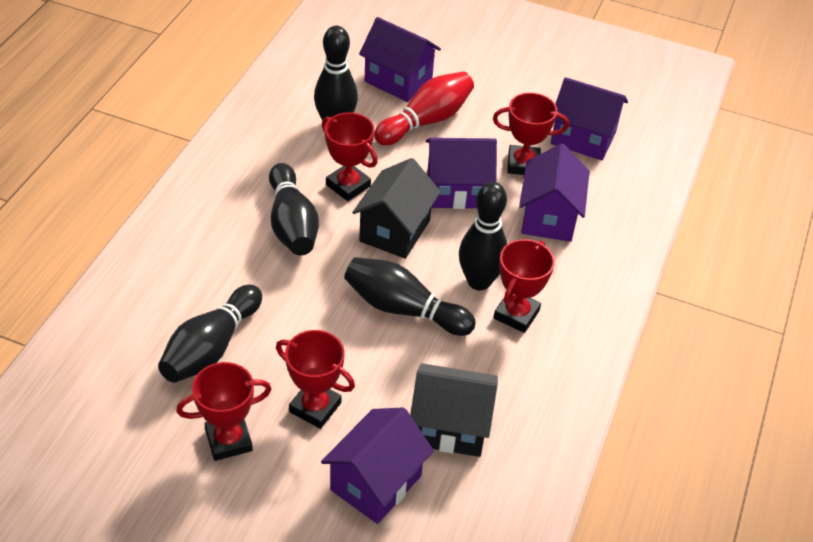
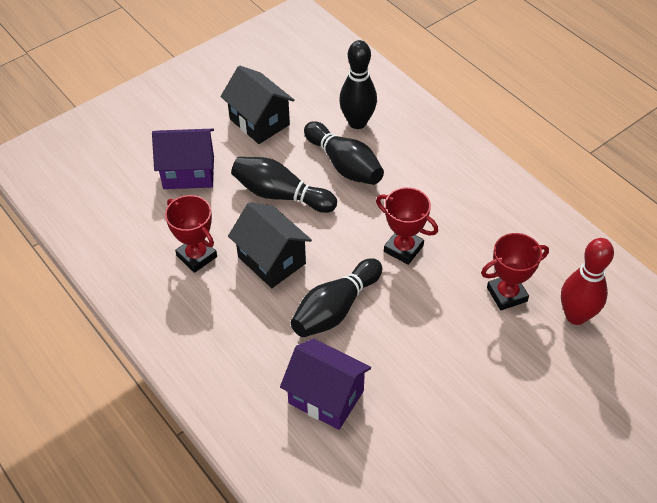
black bowling pin: 5 -> 4
purple house: 5 -> 2
red trophy: 5 -> 3

